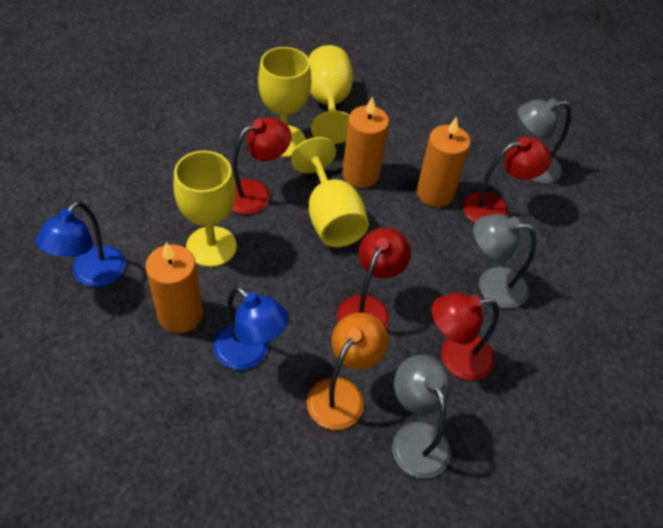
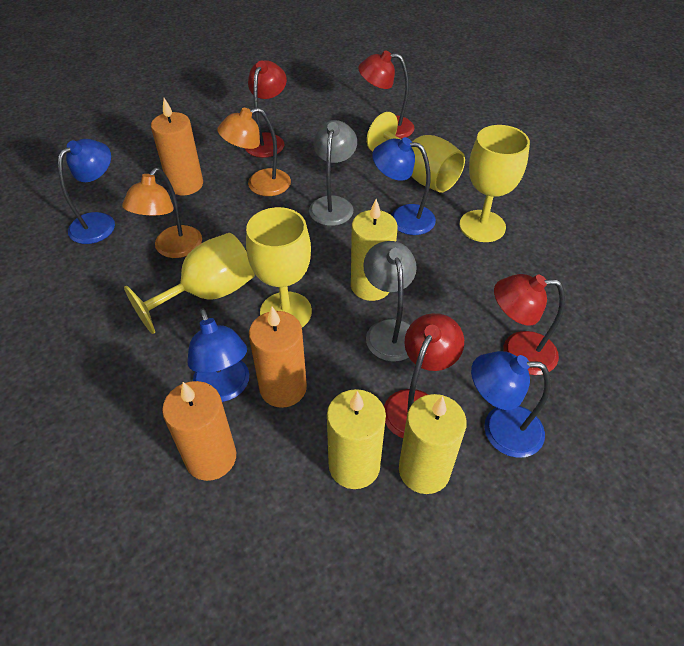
blue lamp: 2 -> 4
grey lamp: 3 -> 2
orange lamp: 1 -> 2
yellow candle: 0 -> 3

